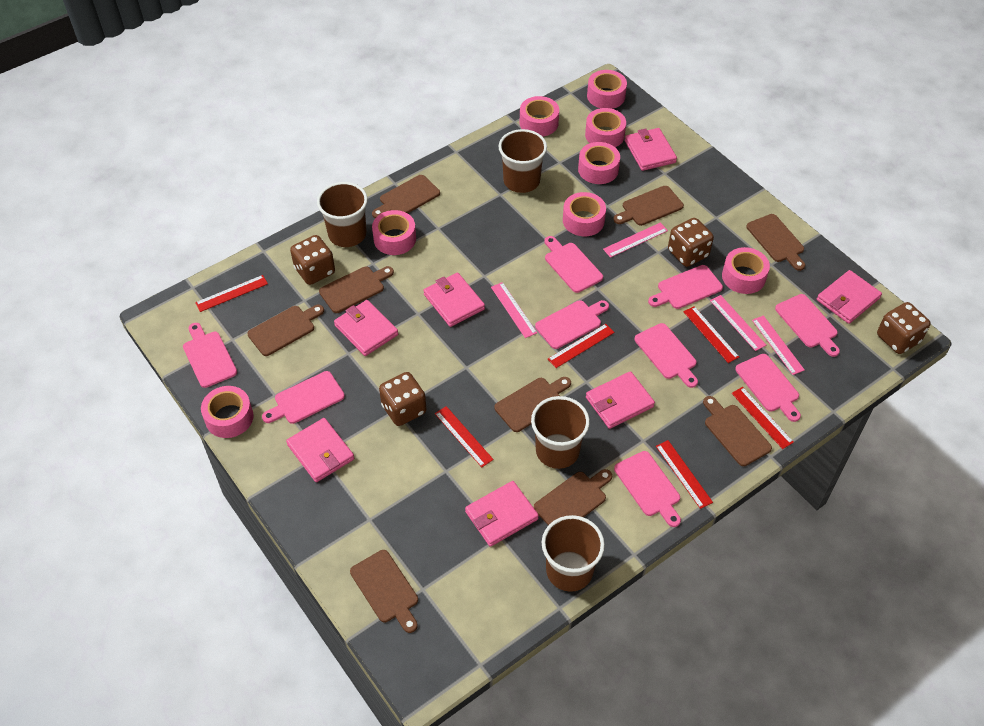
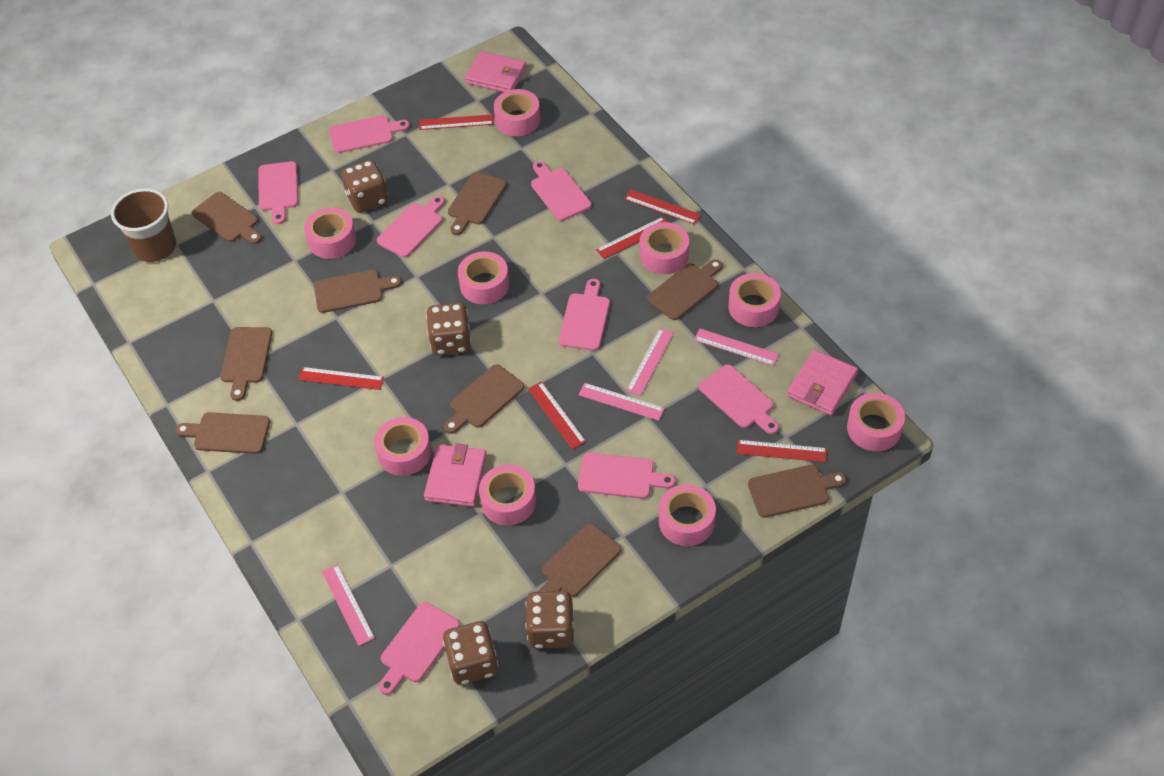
brown cup: 4 -> 1
pink cutting board: 9 -> 8
pink tape: 8 -> 9
pink wallet: 7 -> 3

